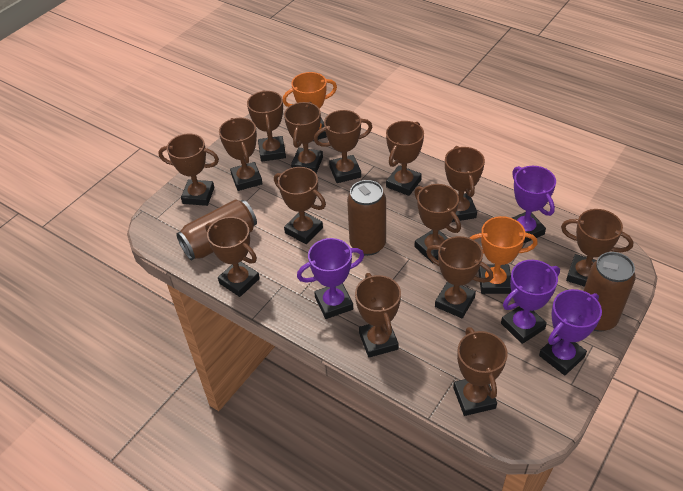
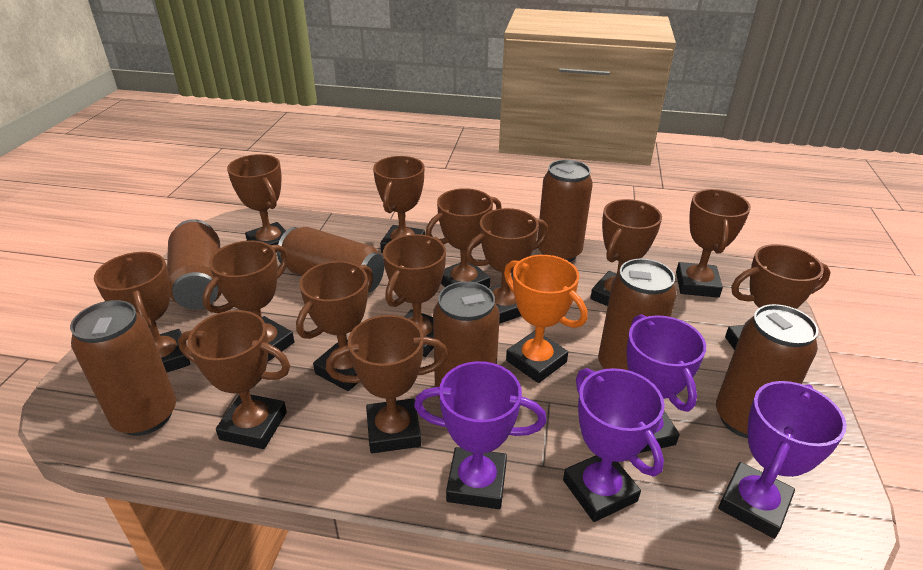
brown can: 3 -> 7
brown trophy: 14 -> 13
orange trophy: 2 -> 1

